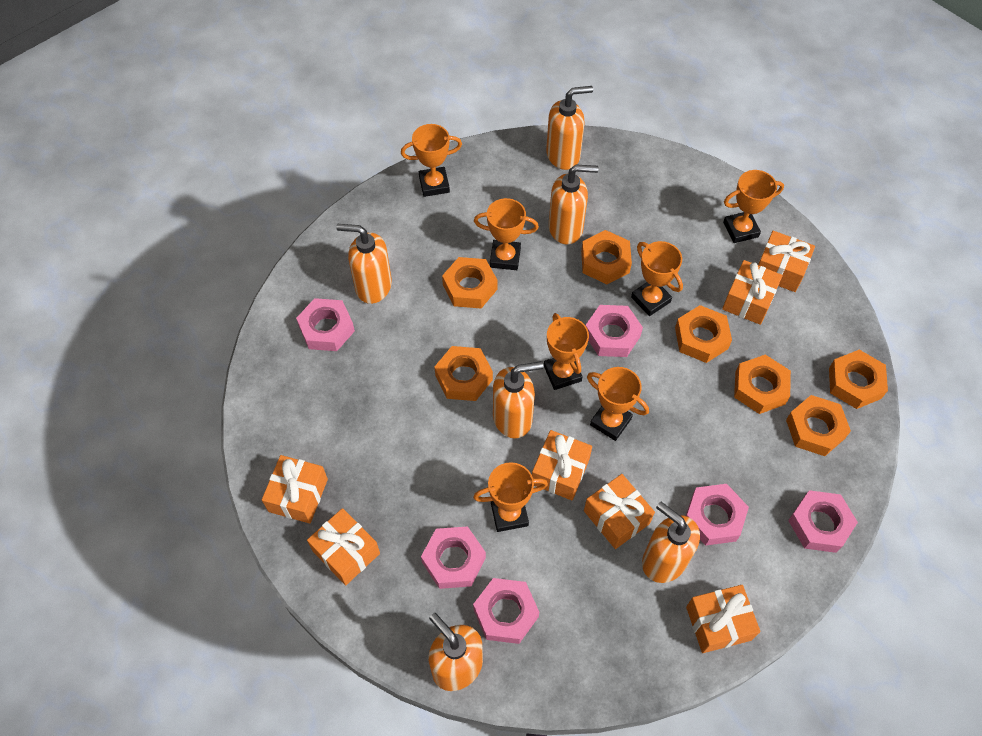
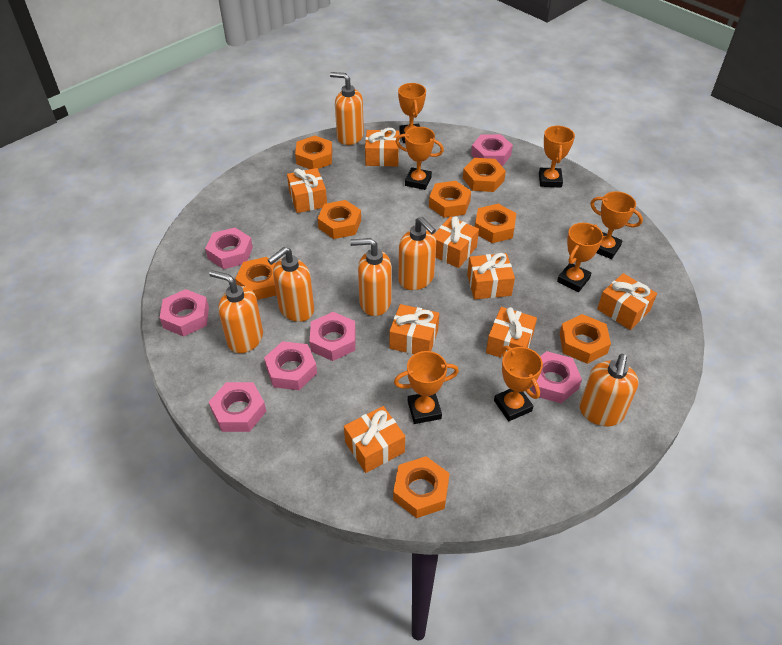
orange gift: 7 -> 8
orange nut: 7 -> 8
pink nut: 6 -> 7

